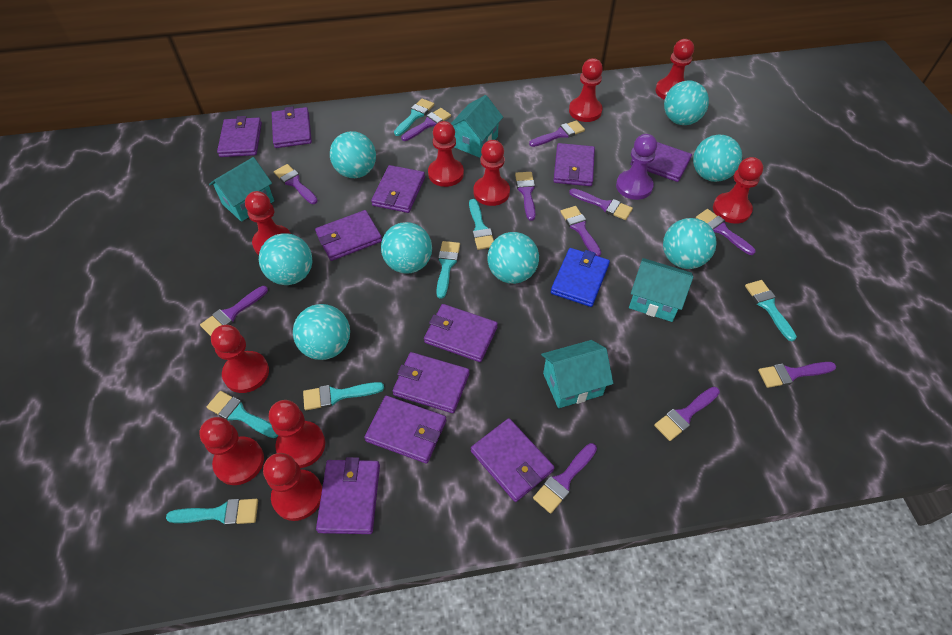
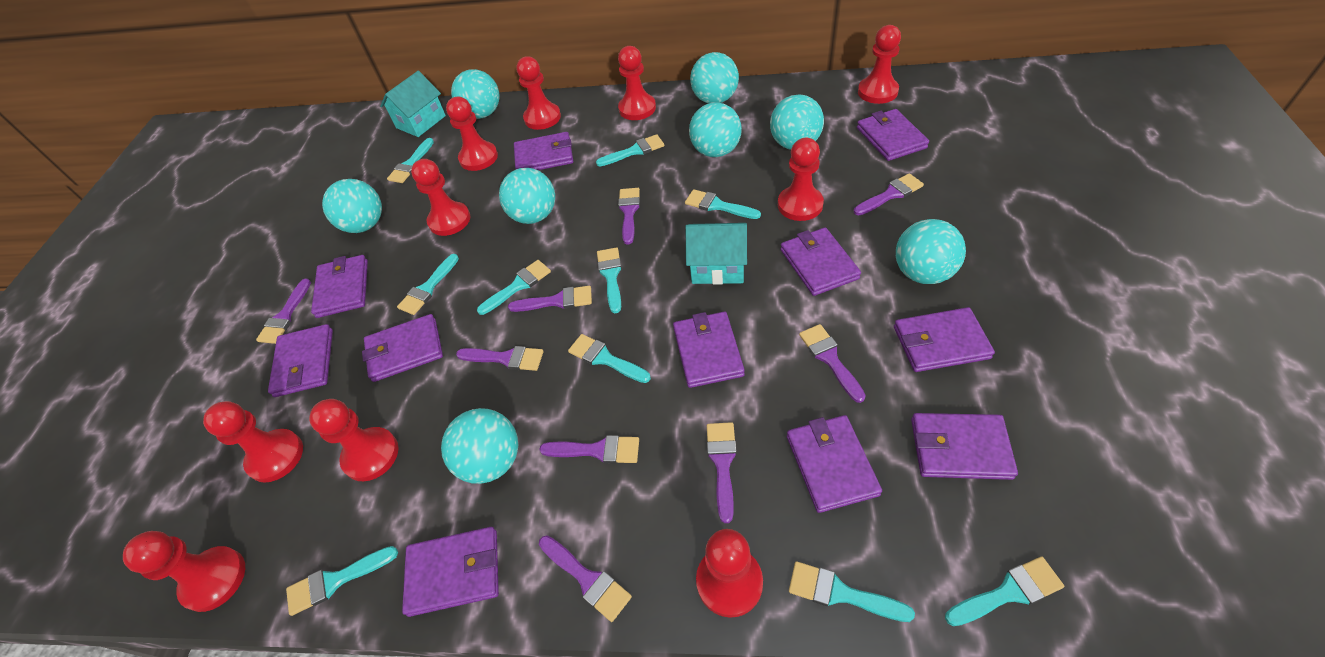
blue wallet: 1 -> 0
purple brush: 11 -> 9
purple pawn: 1 -> 0
turquoise brush: 7 -> 10
turquoise house: 4 -> 2

